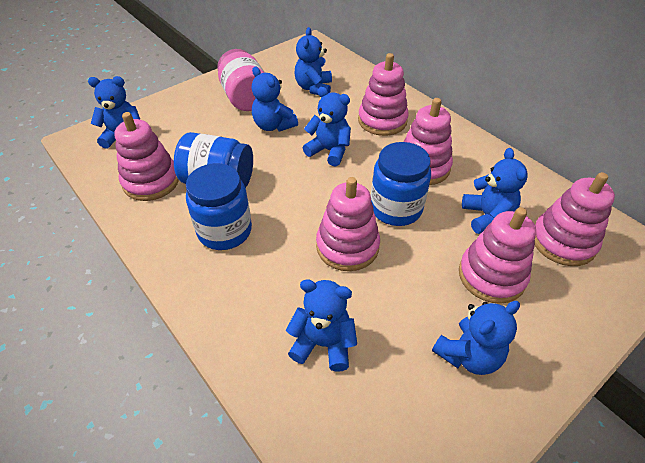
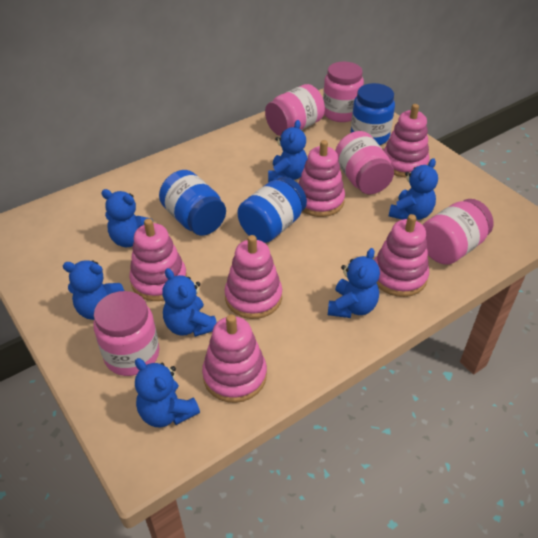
pink jar: 1 -> 5

